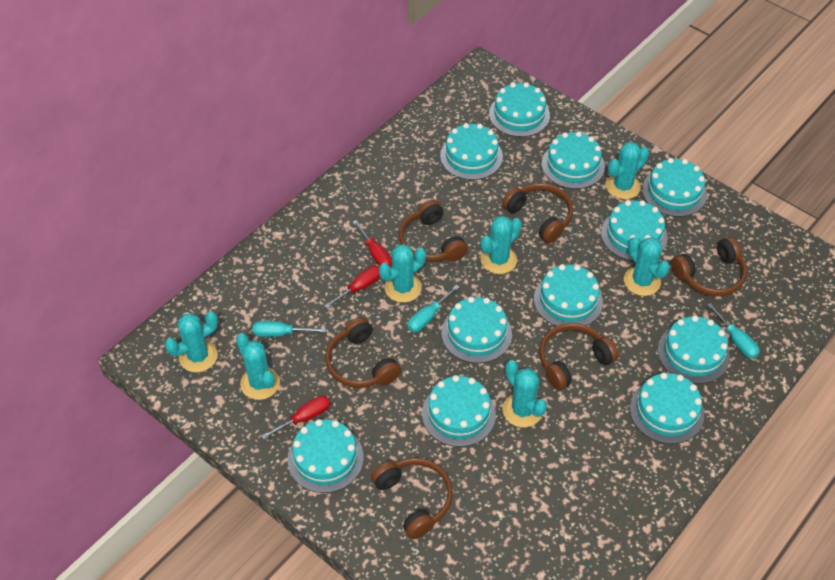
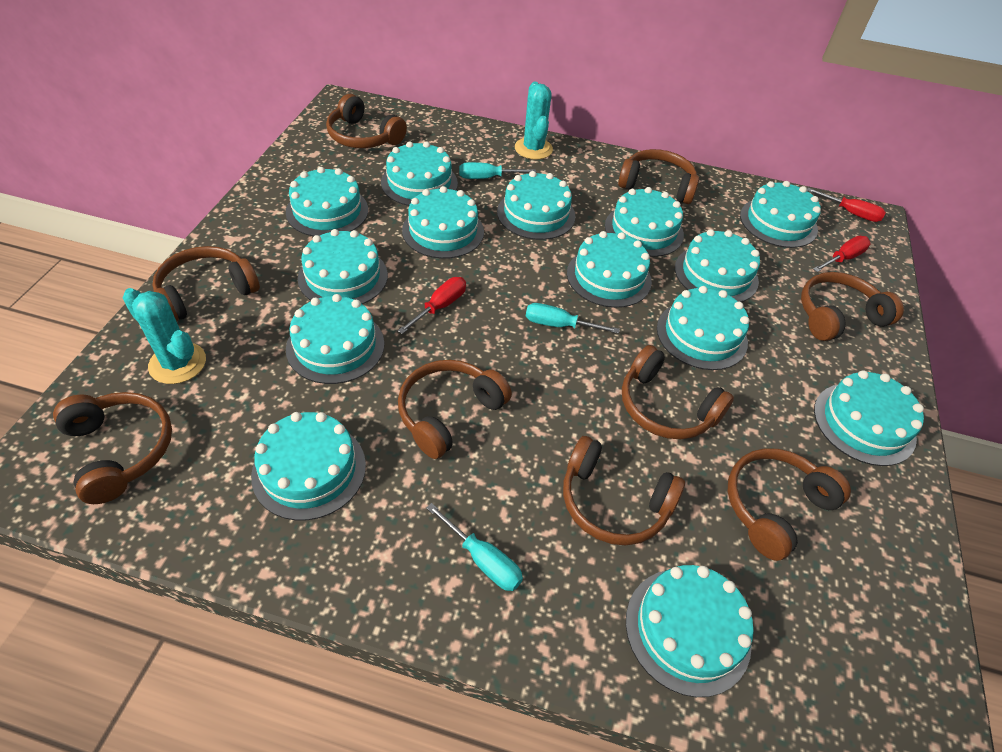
brown headphones: 6 -> 9
turquoise cactus: 7 -> 2
turquoise cake: 11 -> 14

